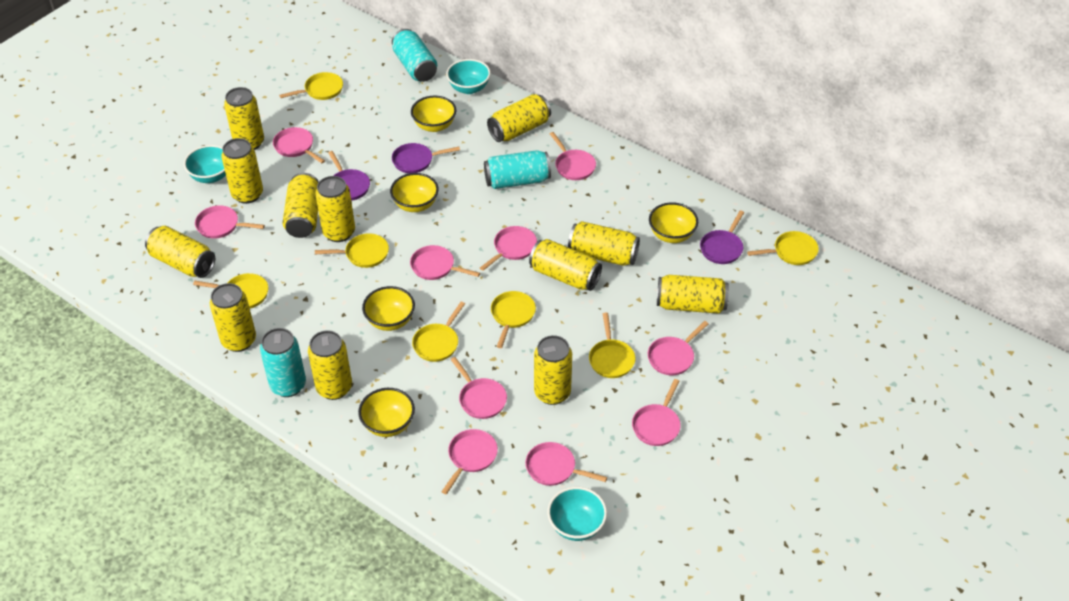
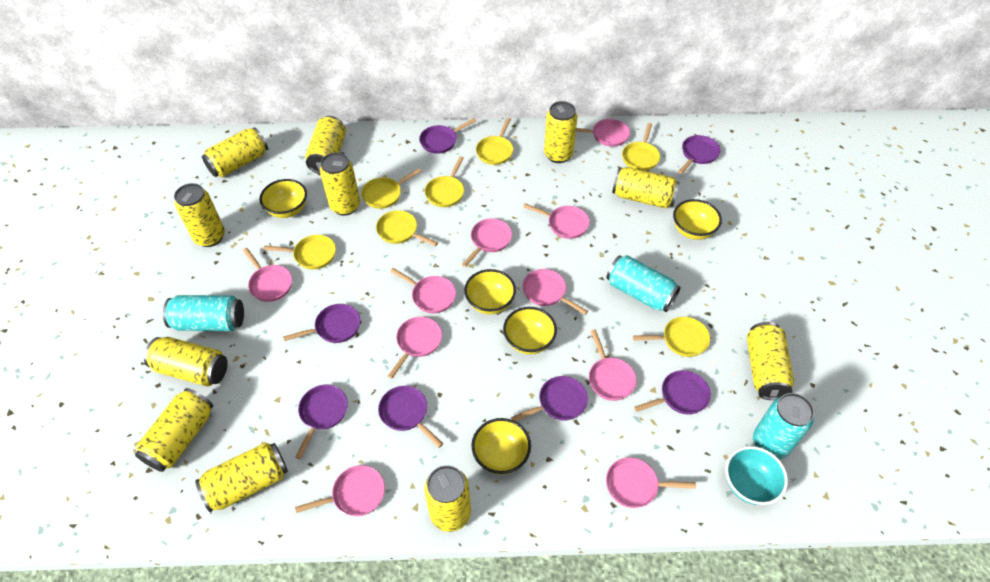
purple pan: 3 -> 7
turquoise bowl: 3 -> 1
yellow can: 12 -> 11

